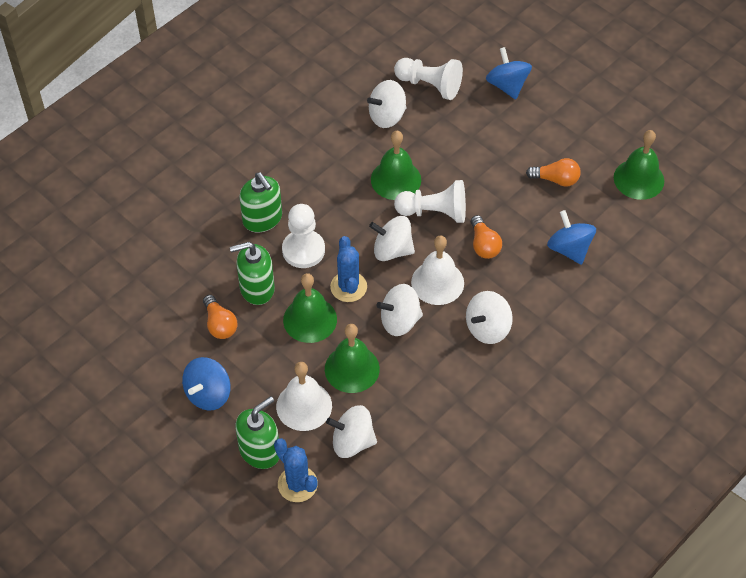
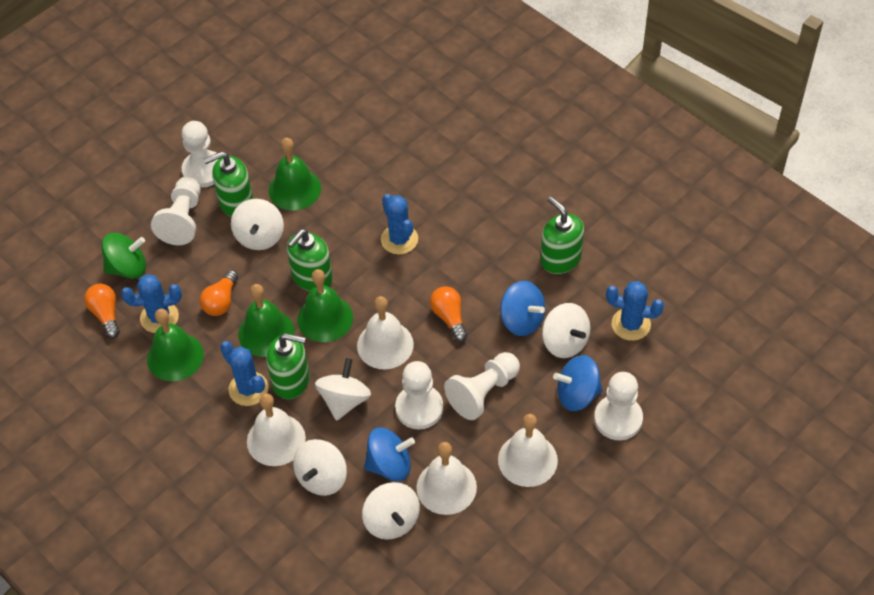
blue cactus: 2 -> 4
green soap dispenser: 3 -> 4
green spinning top: 0 -> 1
white bell: 2 -> 4
white pawn: 3 -> 5

